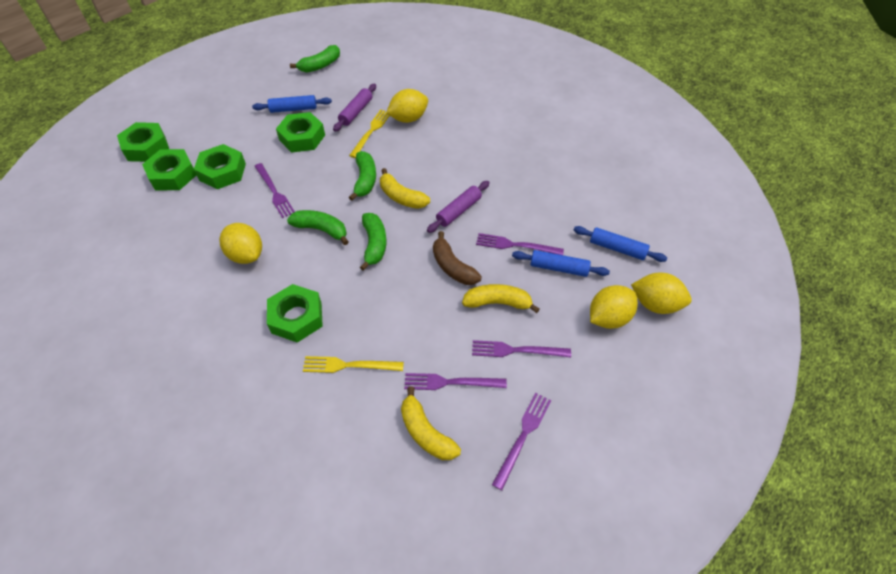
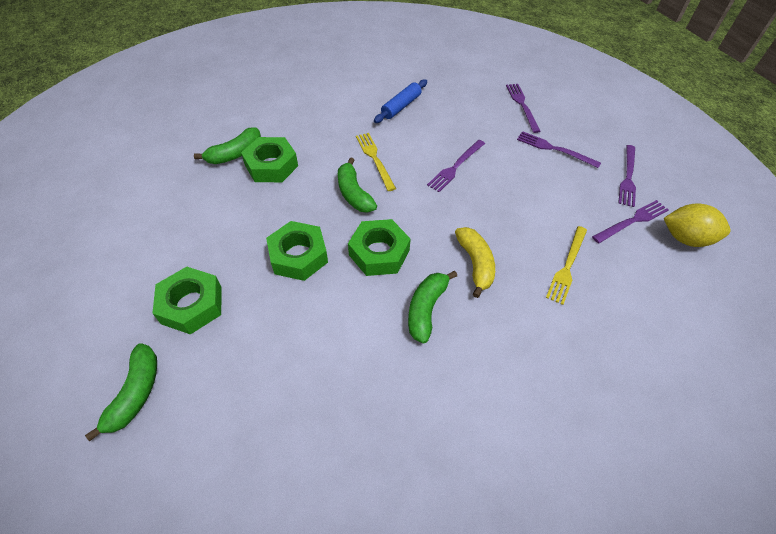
blue rolling pin: 3 -> 1
brown banana: 1 -> 0
green nut: 5 -> 4
purple rolling pin: 2 -> 0
yellow banana: 3 -> 1
yellow lemon: 4 -> 1

